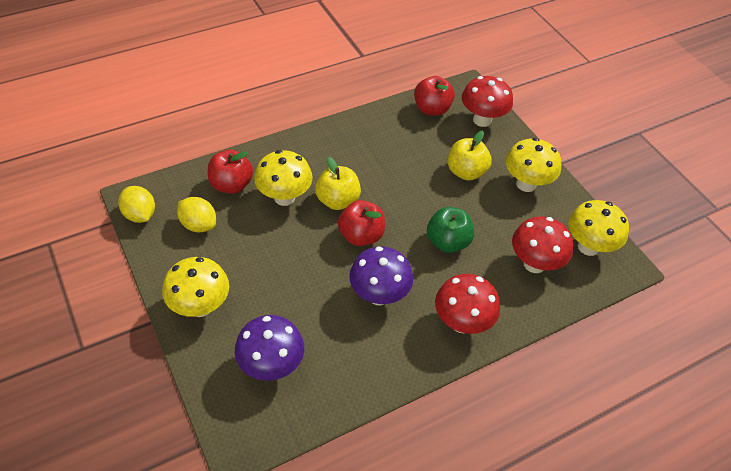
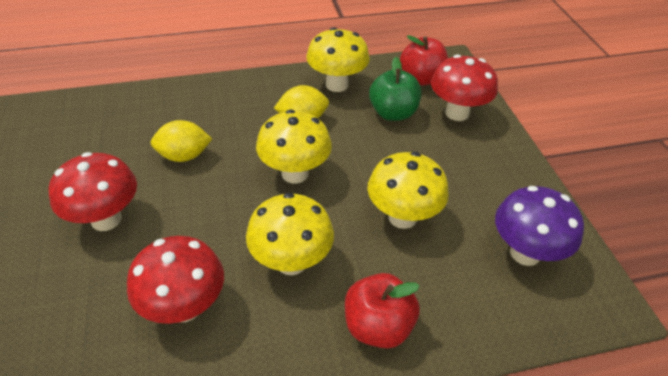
purple mushroom: 2 -> 1
red apple: 3 -> 2
yellow apple: 2 -> 0

